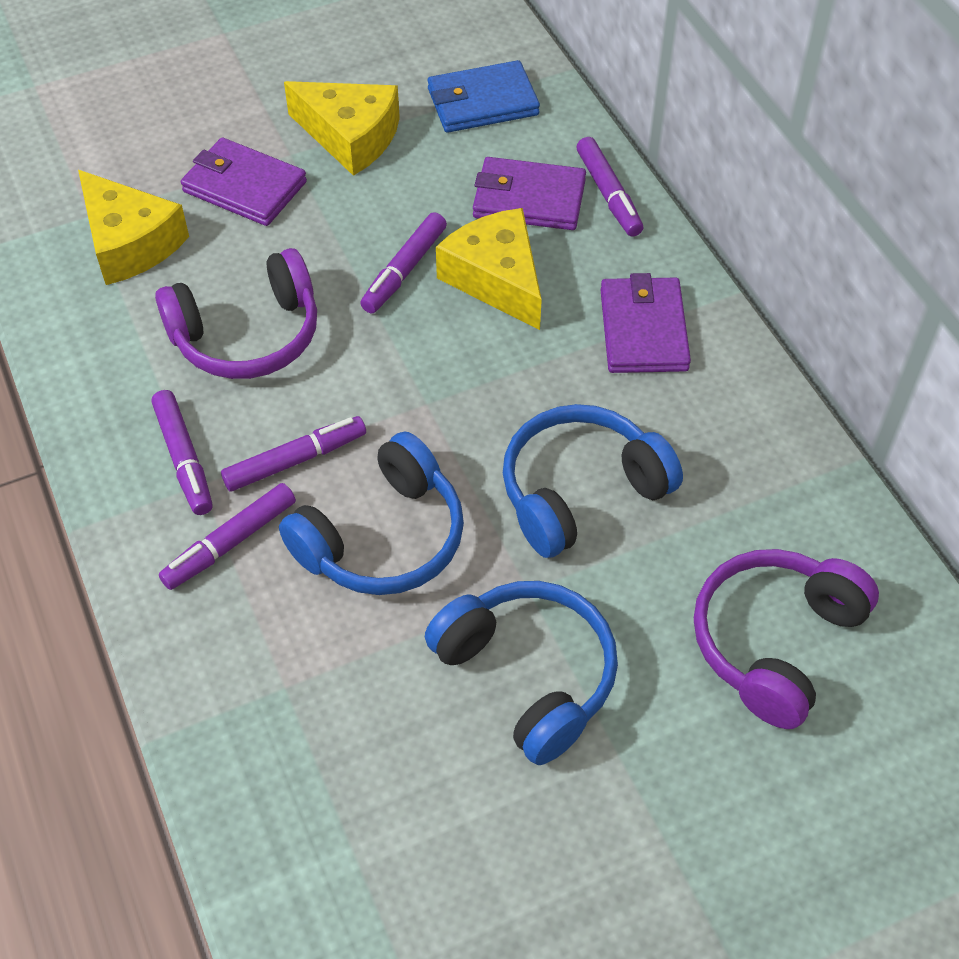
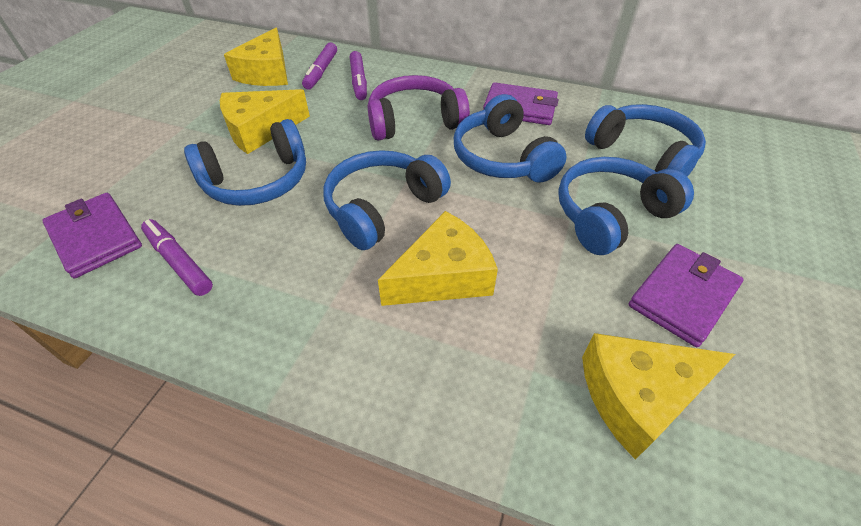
blue headphones: 3 -> 5
blue wallet: 1 -> 0
purple headphones: 2 -> 1
purple marker: 5 -> 3
yellow cheese: 3 -> 4

